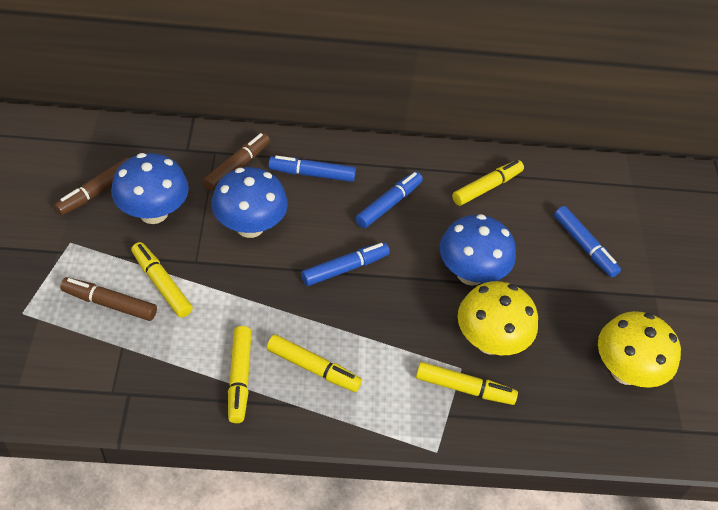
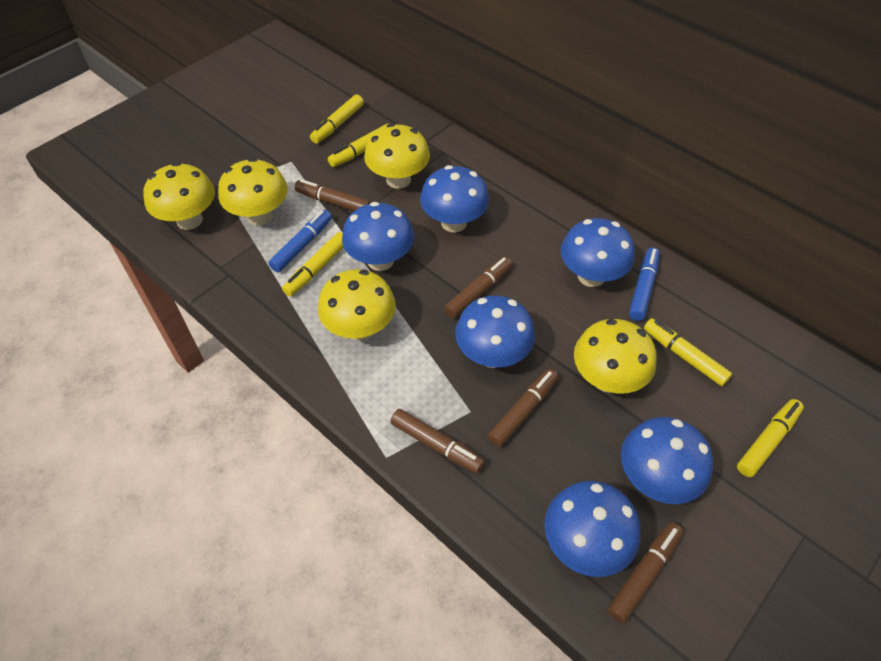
blue marker: 4 -> 2
blue mushroom: 3 -> 6
brown marker: 3 -> 5
yellow mushroom: 2 -> 5

